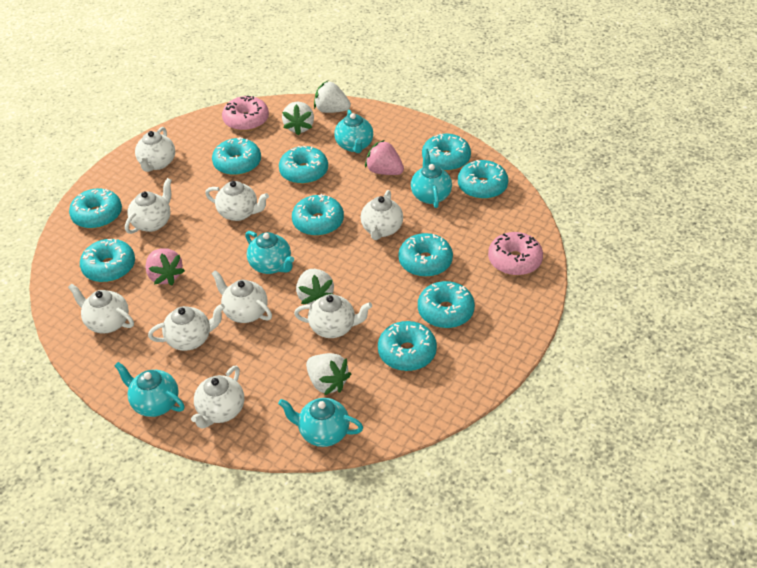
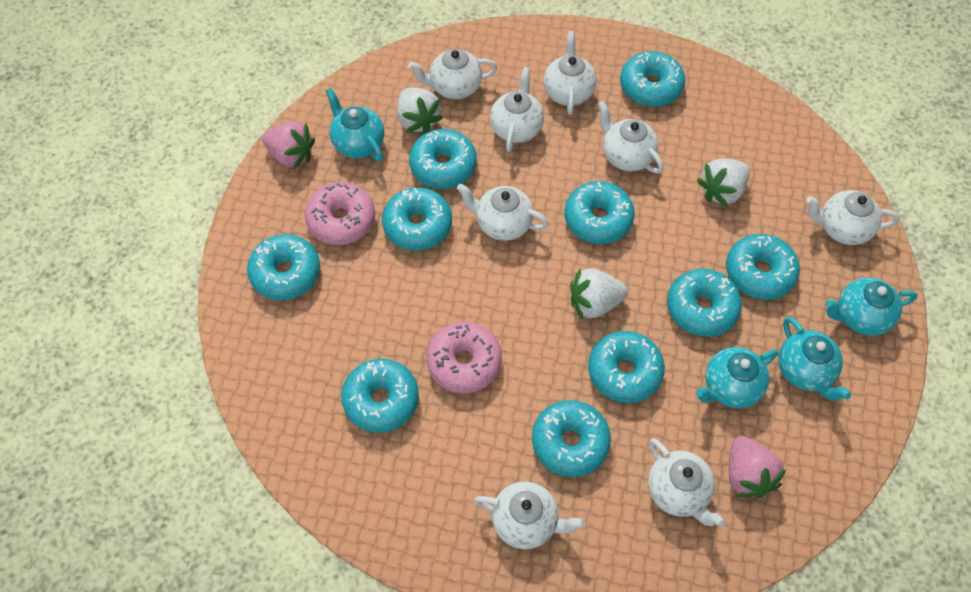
turquoise teapot: 5 -> 4
white strawberry: 4 -> 3
white teapot: 9 -> 8

